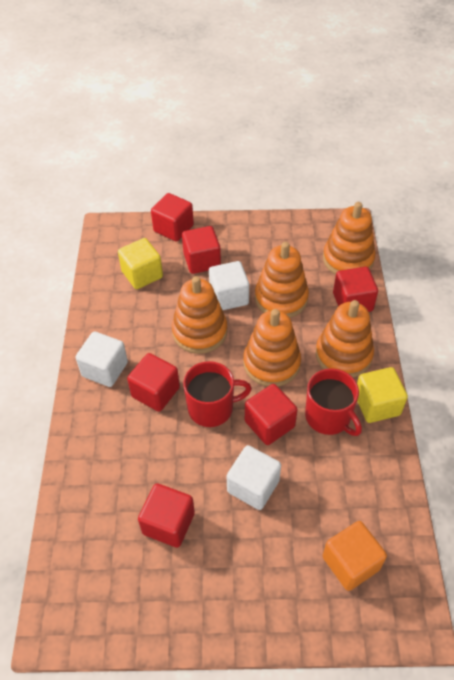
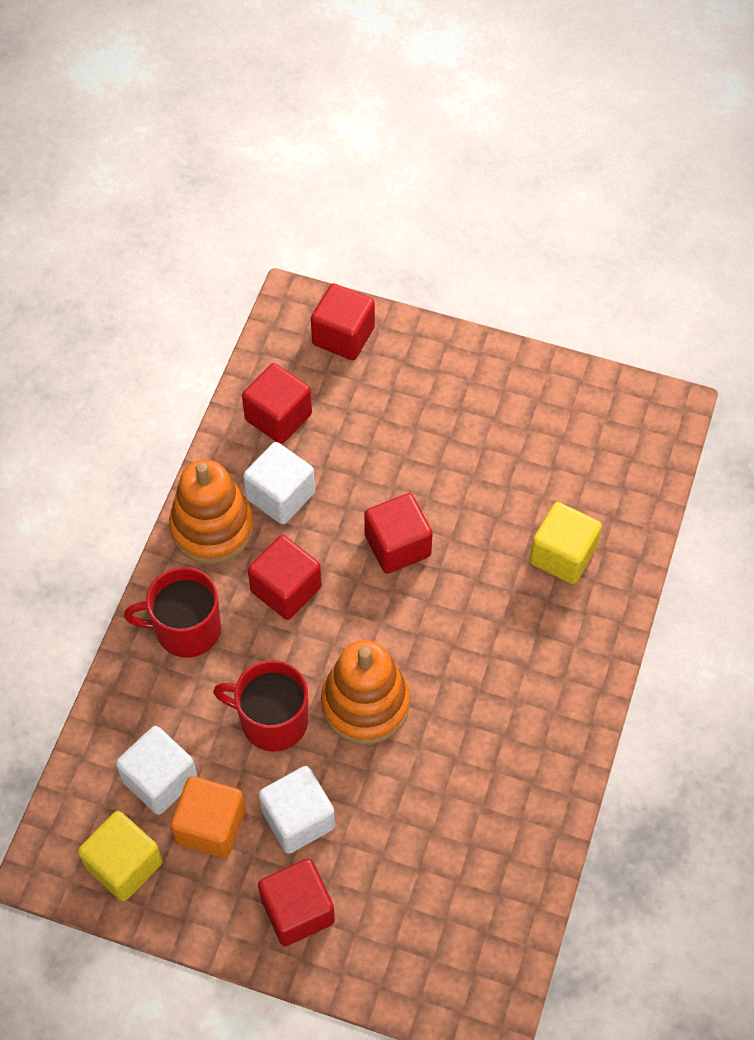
orange stacking toy: 5 -> 2
red cube: 6 -> 5

